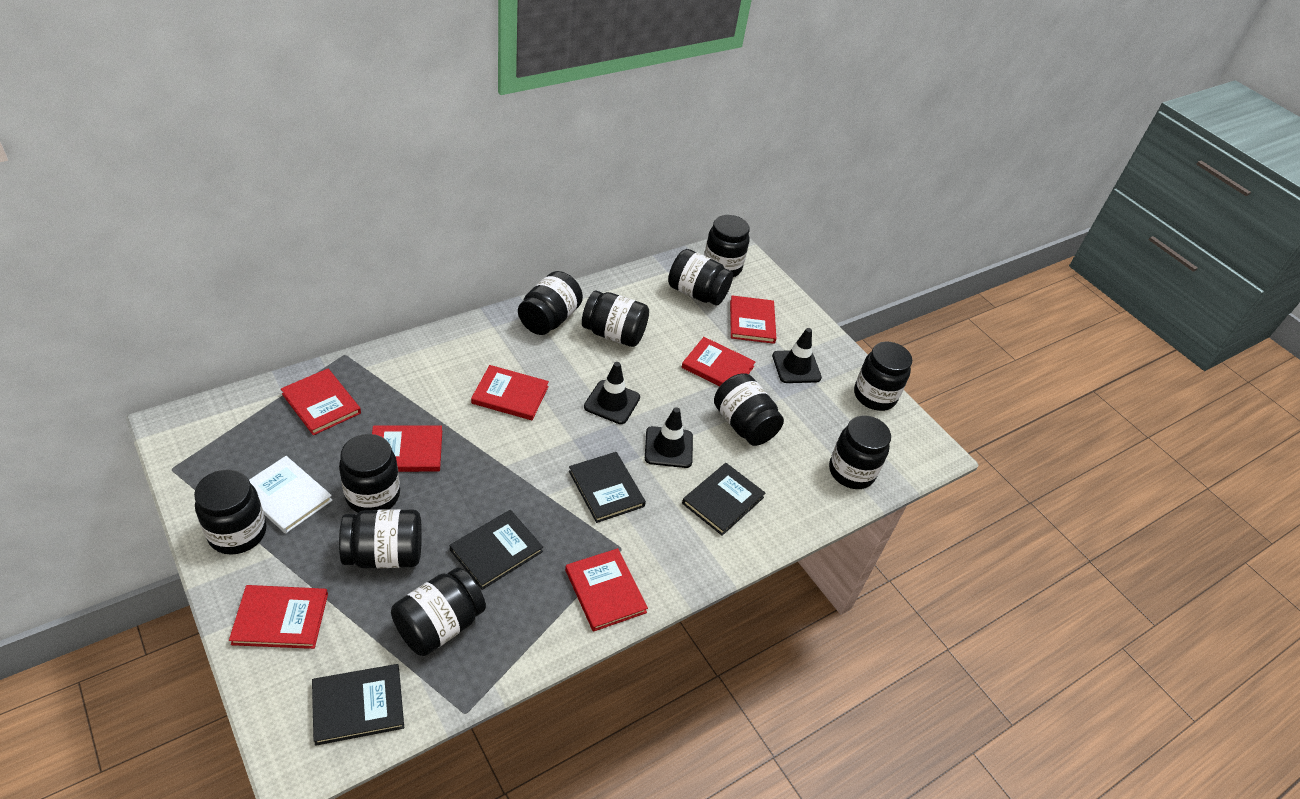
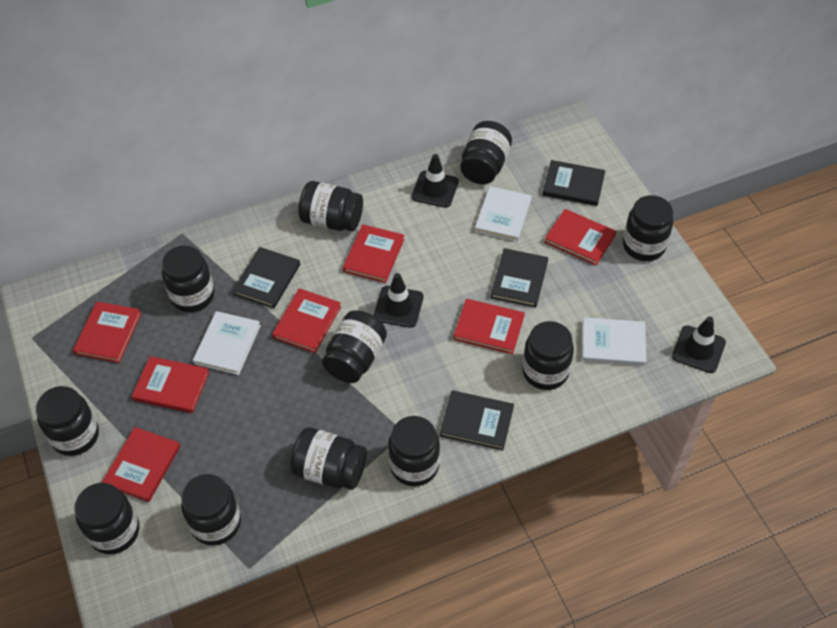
white book: 1 -> 3

